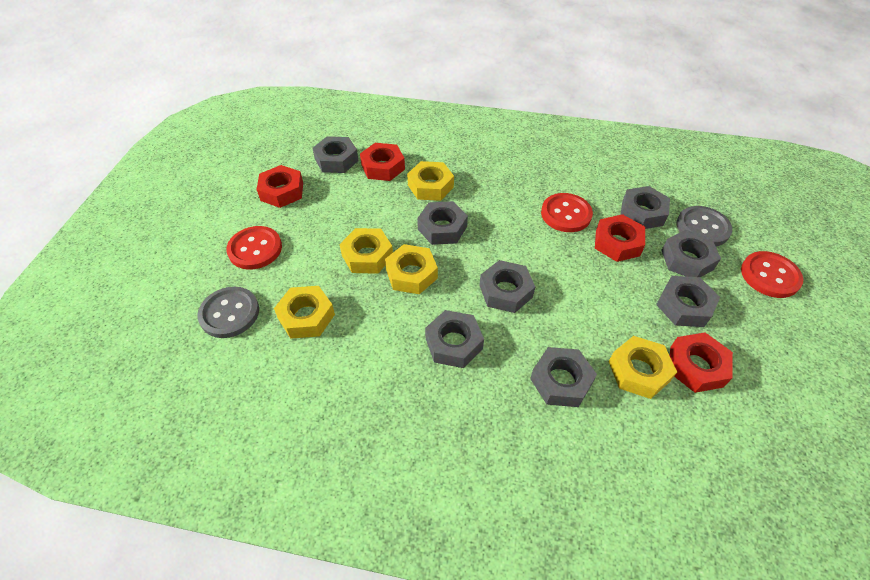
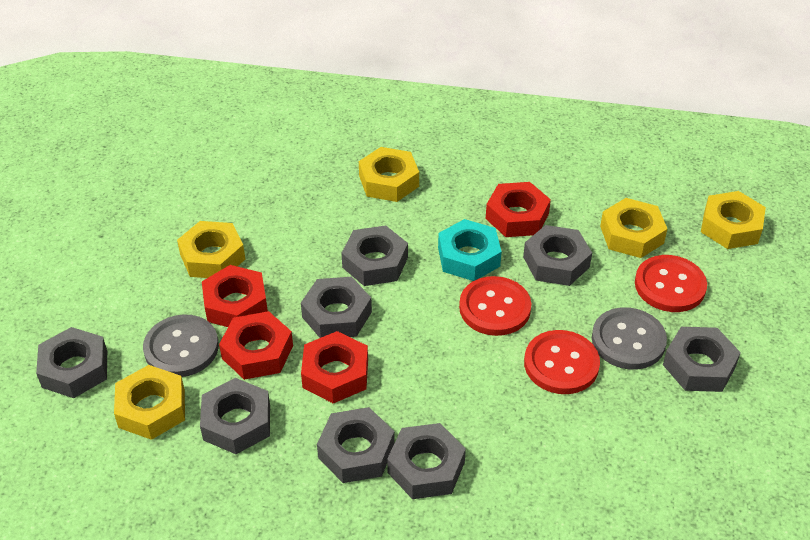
turquoise nut: 0 -> 1

